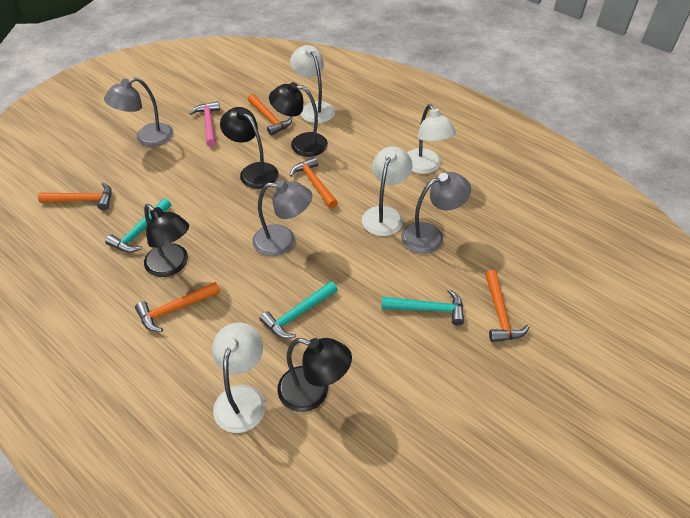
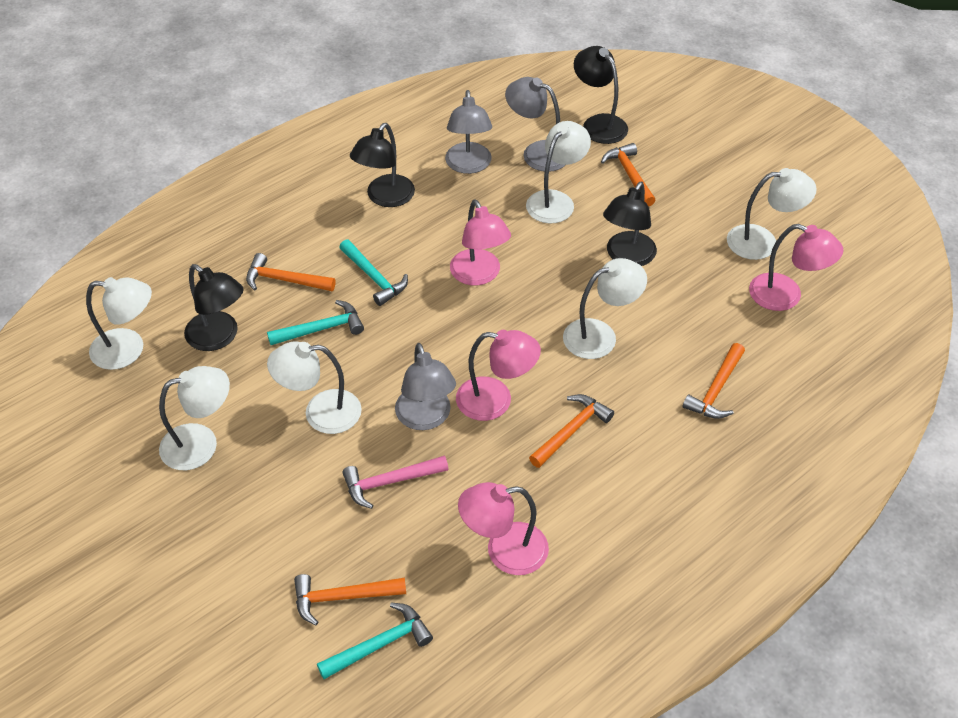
pink lamp: 0 -> 4
white lamp: 4 -> 6

